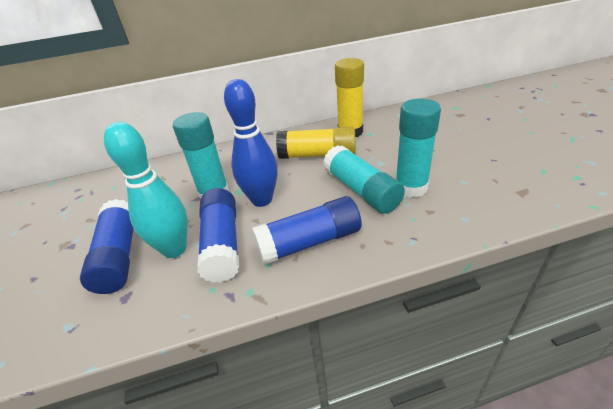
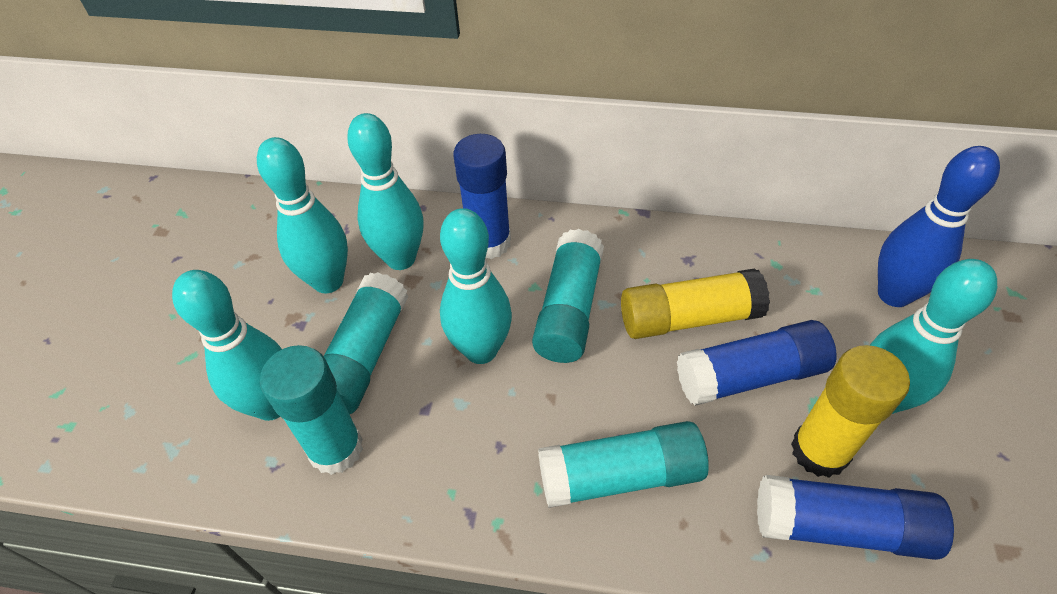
turquoise bowling pin: 1 -> 5
turquoise glue stick: 3 -> 4

